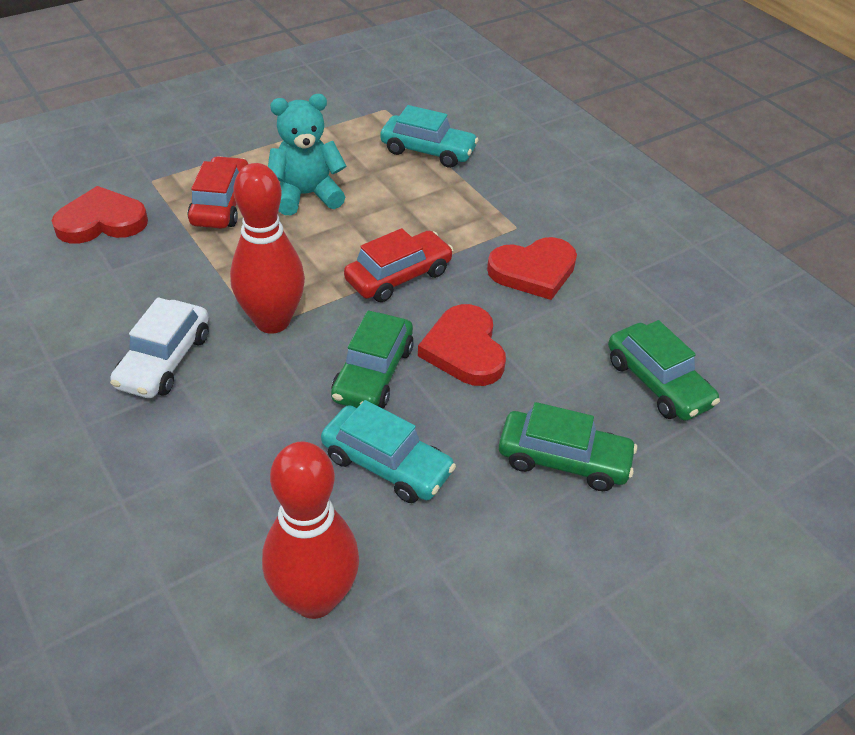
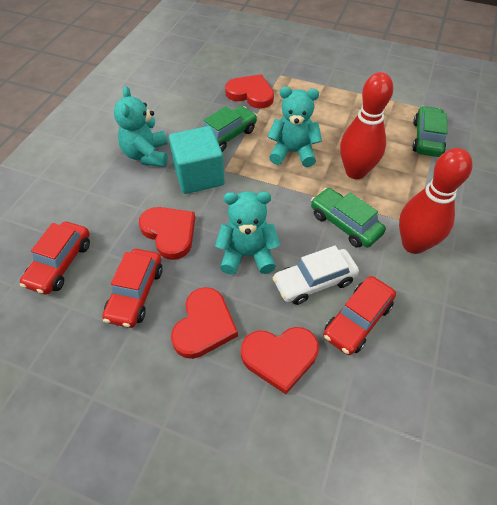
red car: 2 -> 3
red heart: 3 -> 4
turquoise car: 2 -> 0
turquoise cube: 0 -> 1
turquoise teddy bear: 1 -> 3

